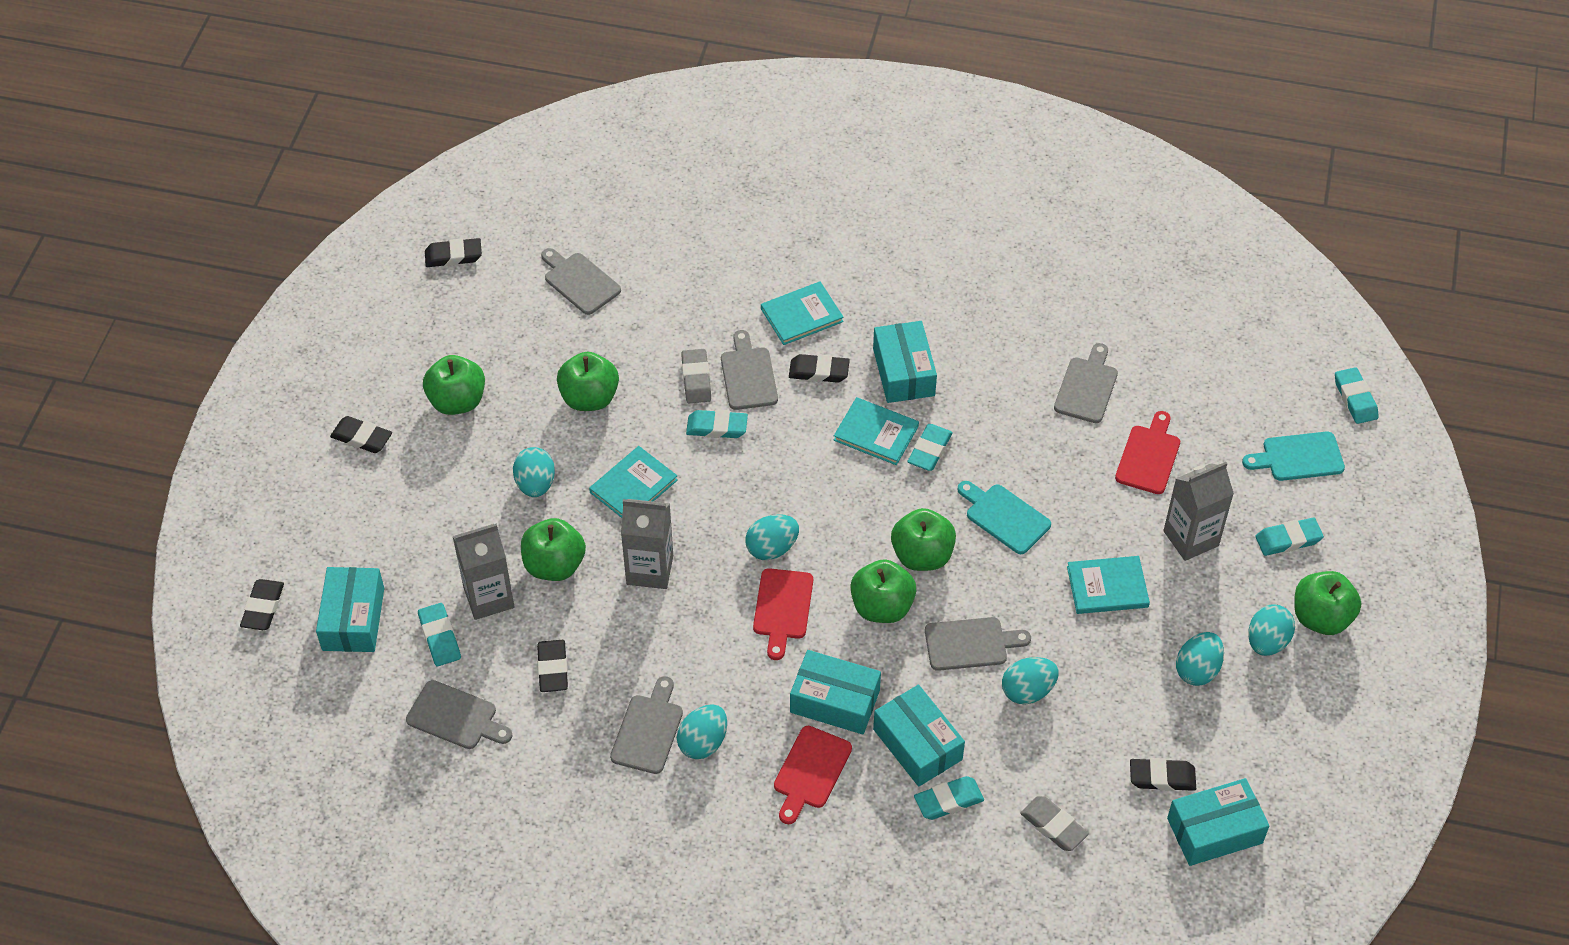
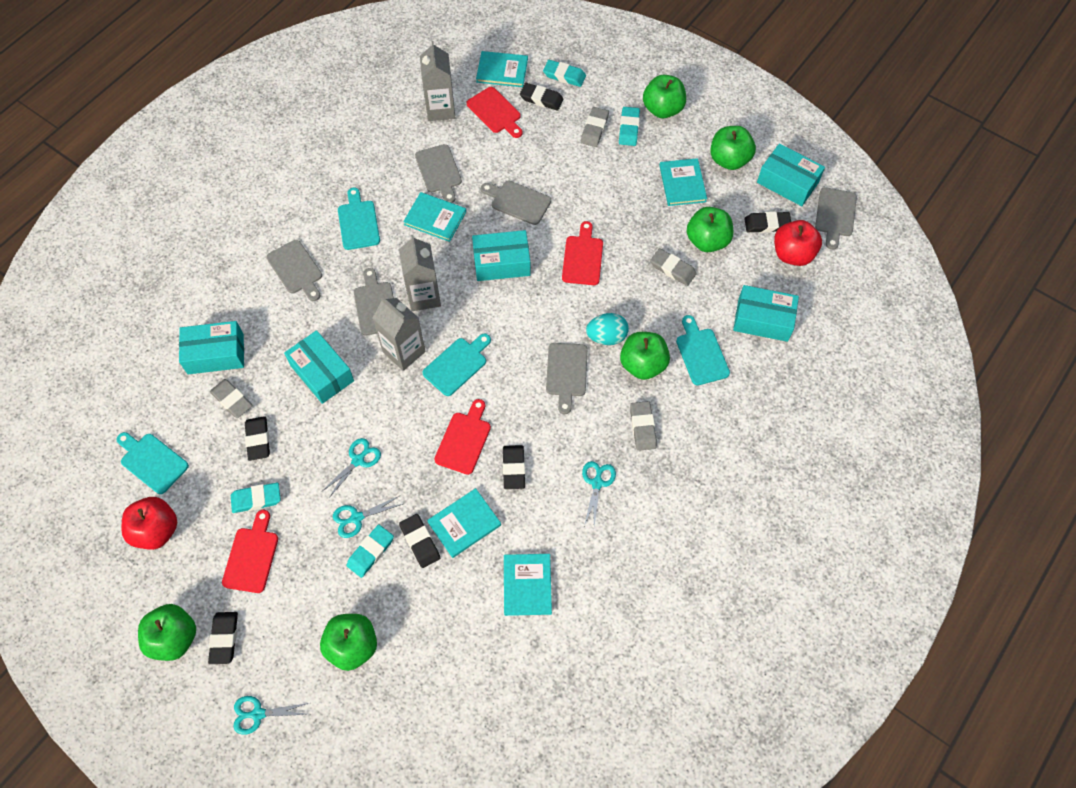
grey eraser: 2 -> 4
red apple: 0 -> 2
red cutting board: 3 -> 4
turquoise book: 4 -> 5
turquoise cutting board: 2 -> 4
turquoise egg: 6 -> 1
turquoise eraser: 6 -> 4
turquoise scissors: 0 -> 4

